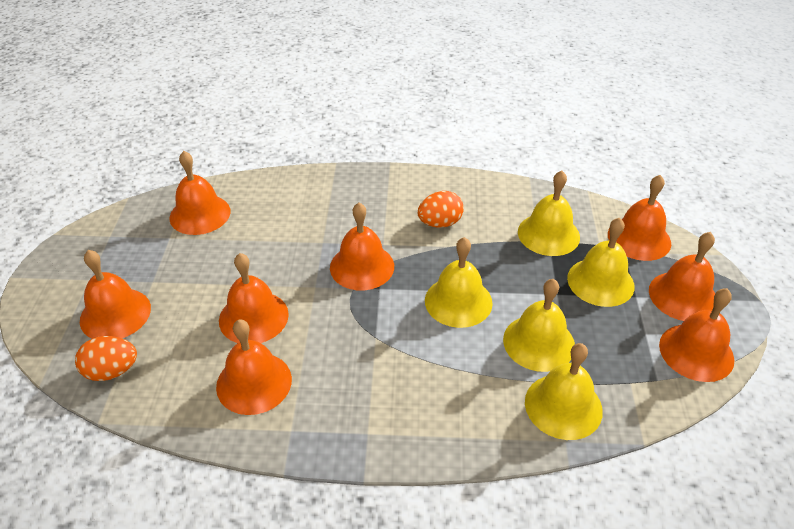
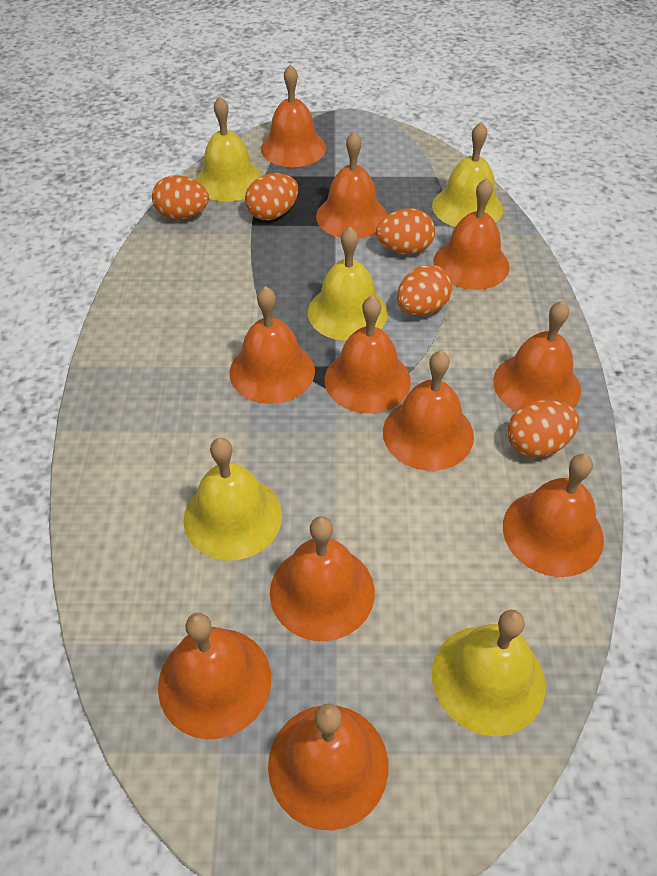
orange bell: 8 -> 11
orange egg: 2 -> 5

